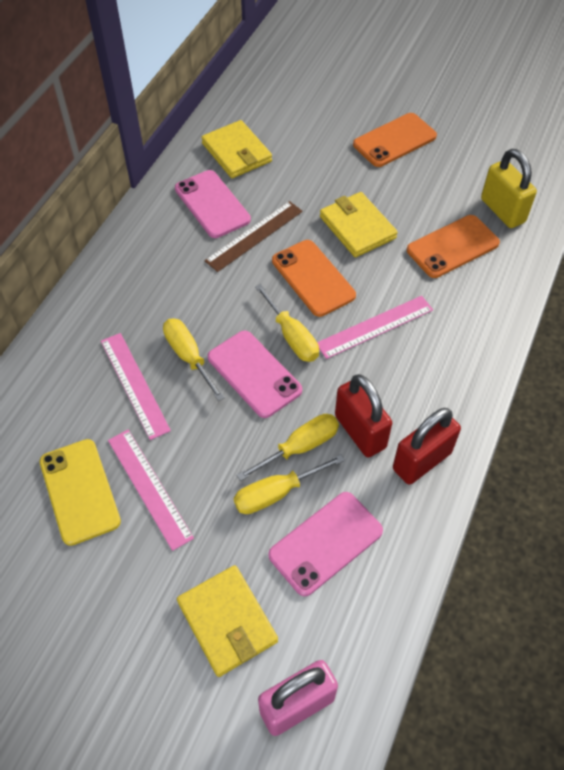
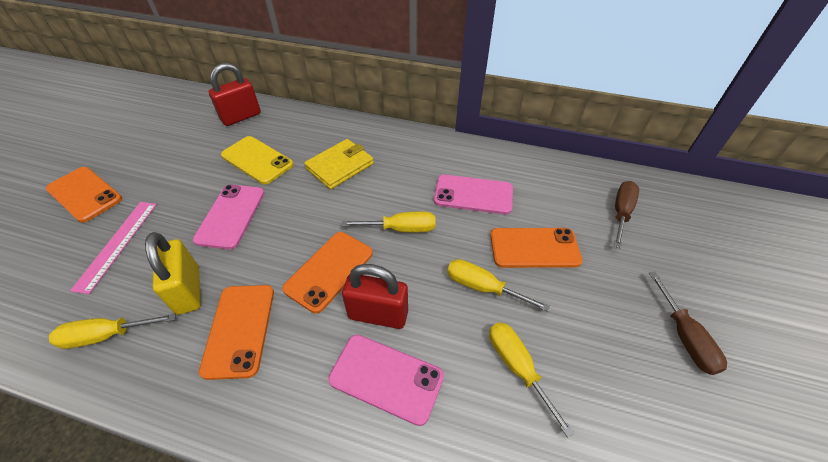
brown ruler: 1 -> 0
brown screwdriver: 0 -> 2
orange phone: 3 -> 4
pink padlock: 1 -> 0
pink ruler: 3 -> 1
yellow wallet: 3 -> 1

